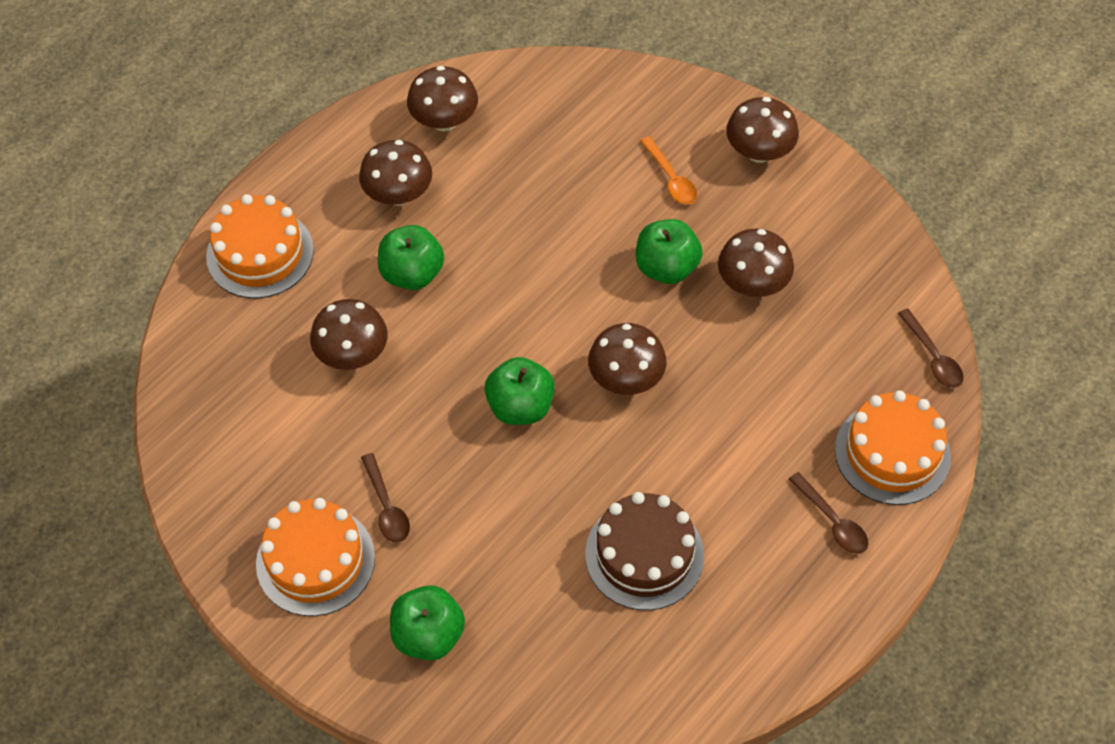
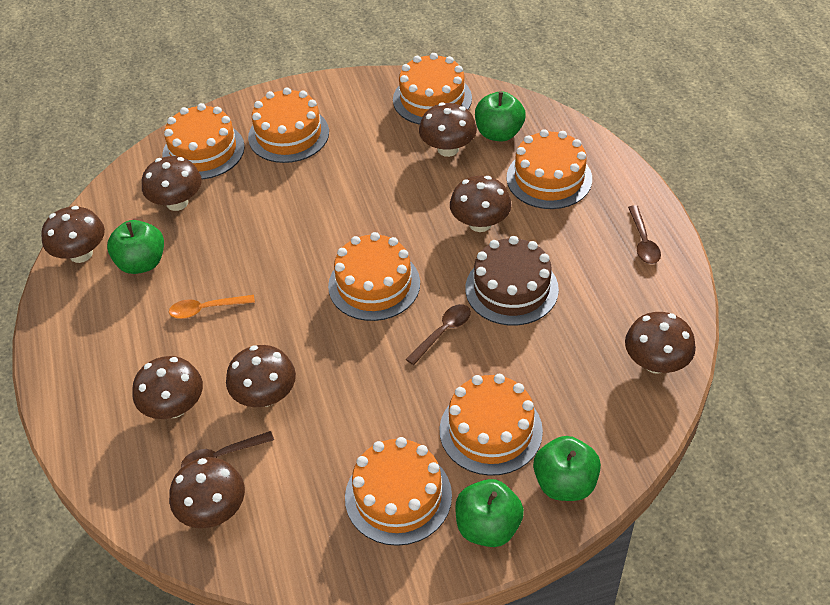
brown mushroom: 6 -> 8
orange cake: 3 -> 7

